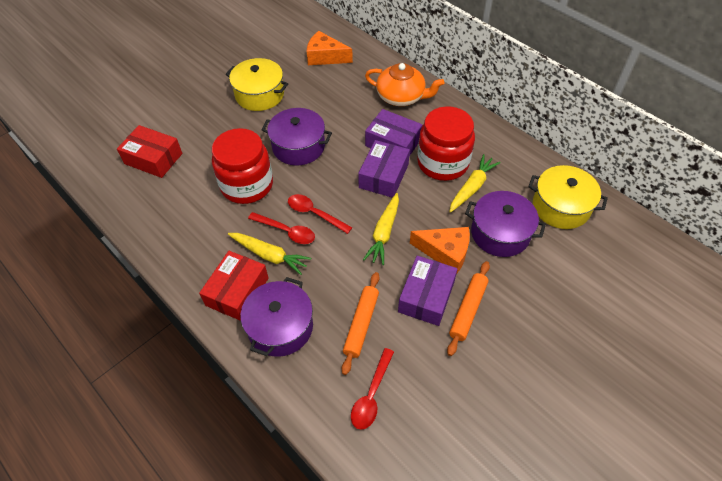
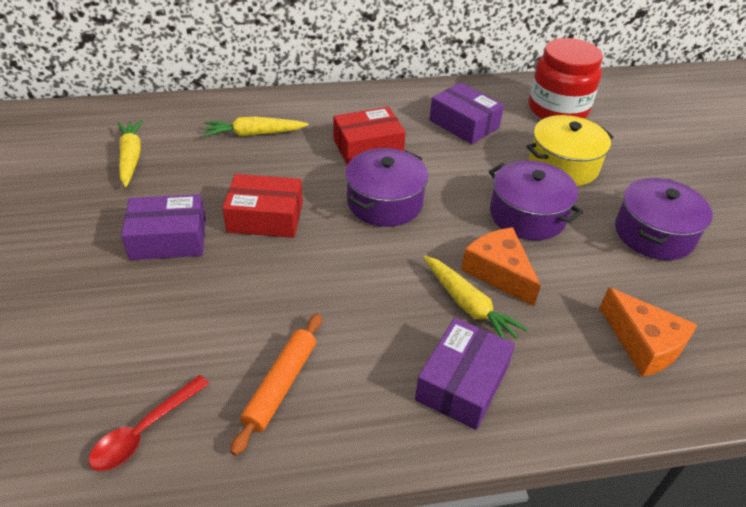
orange rolling pin: 2 -> 1
orange teapot: 1 -> 0
red jar: 2 -> 1
red spoon: 3 -> 1
yellow pot: 2 -> 1

